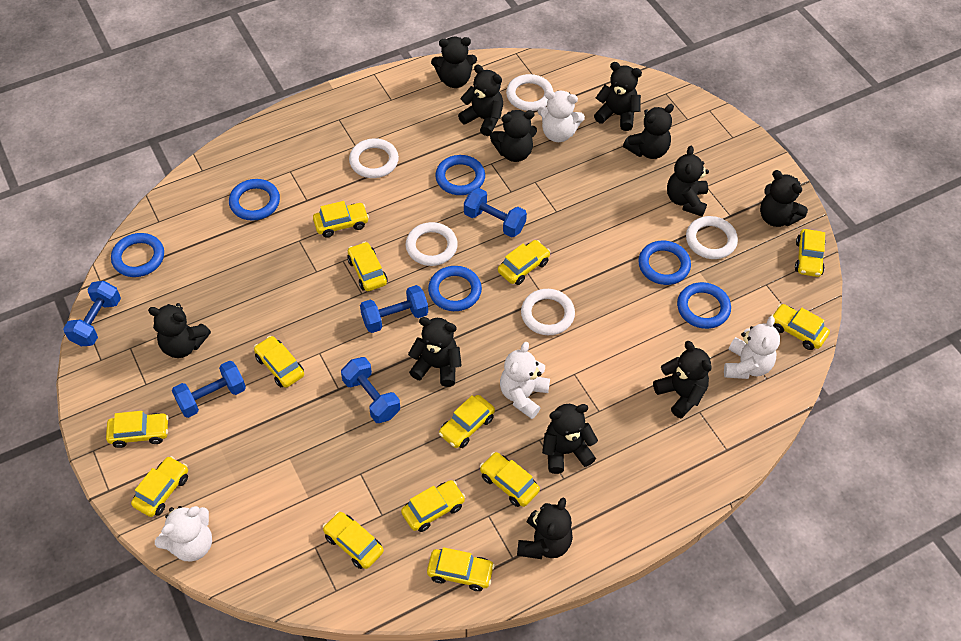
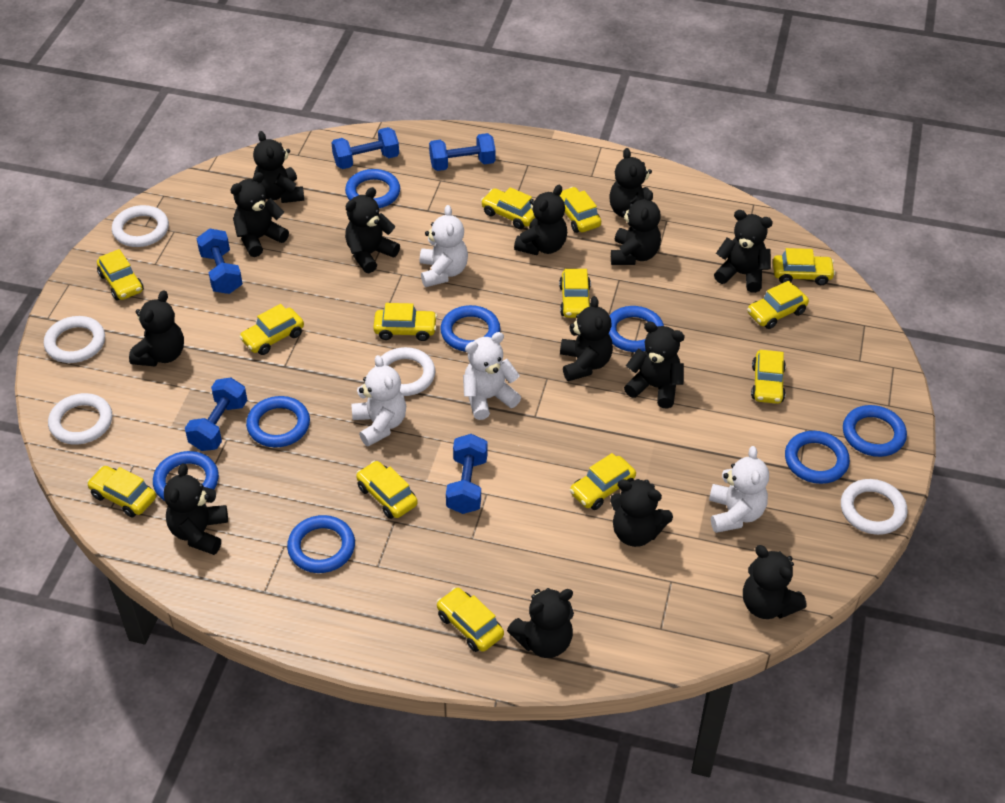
black teddy bear: 12 -> 14
blue ring: 6 -> 8

